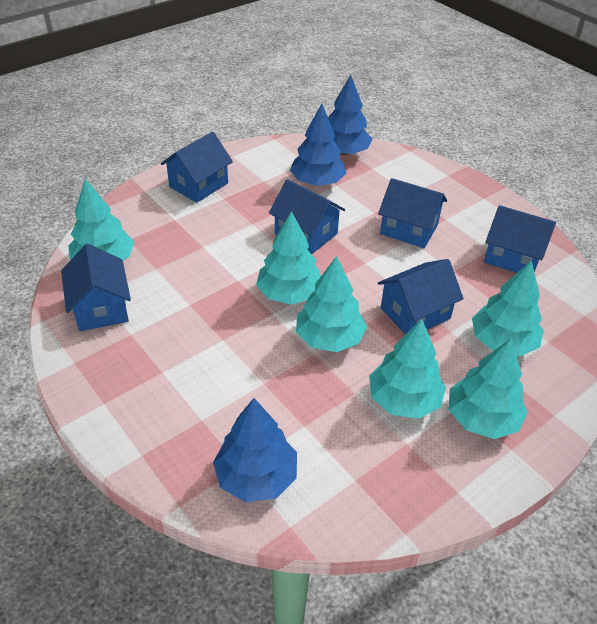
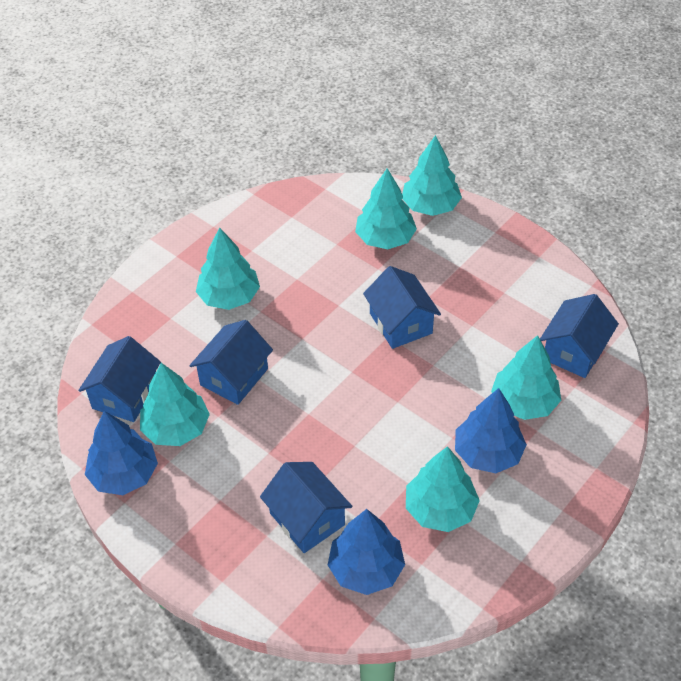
blue house: 6 -> 5

